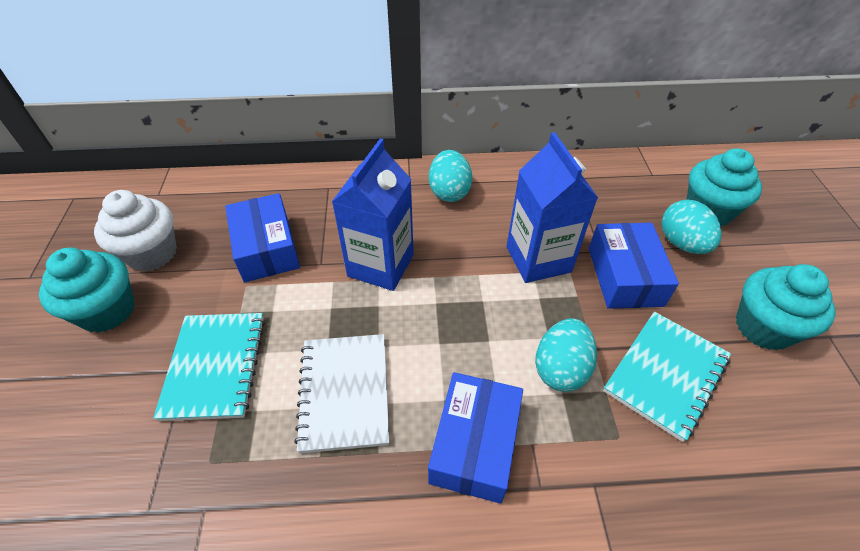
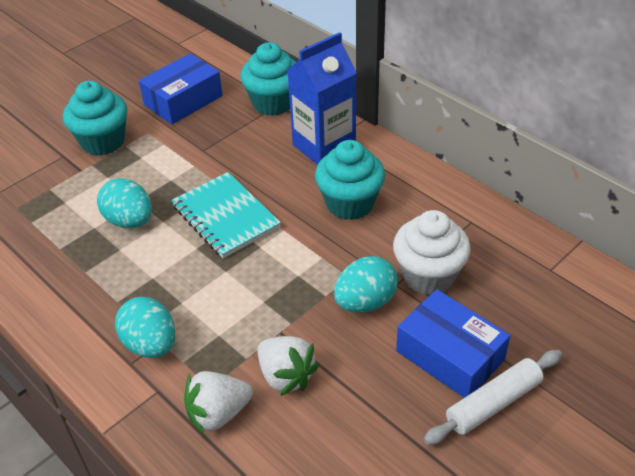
blue box: 3 -> 2
blue carton: 2 -> 1
turquoise notebook: 2 -> 1
white notebook: 1 -> 0
white rolling pin: 0 -> 1
white strawberry: 0 -> 2

